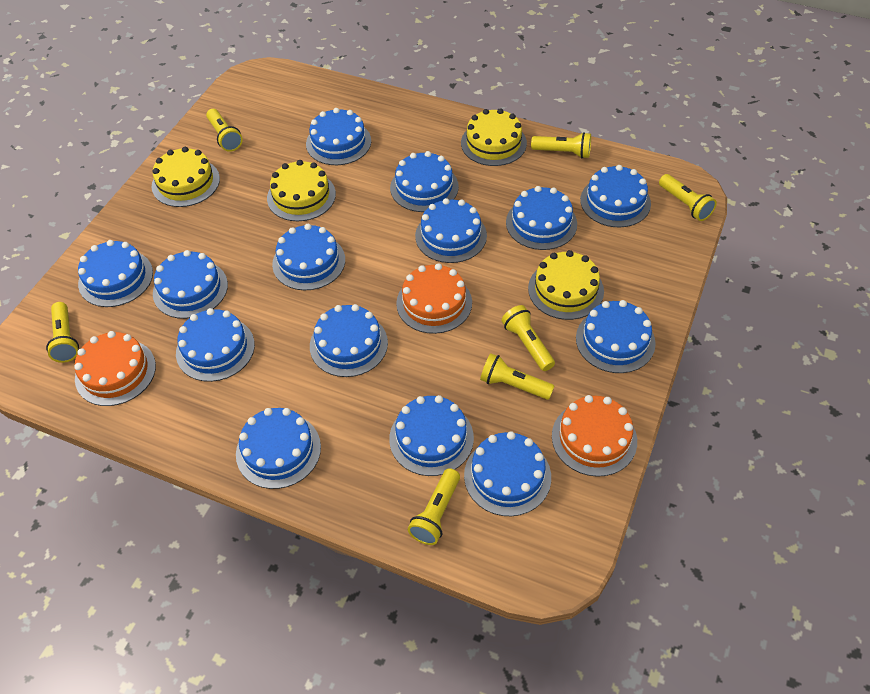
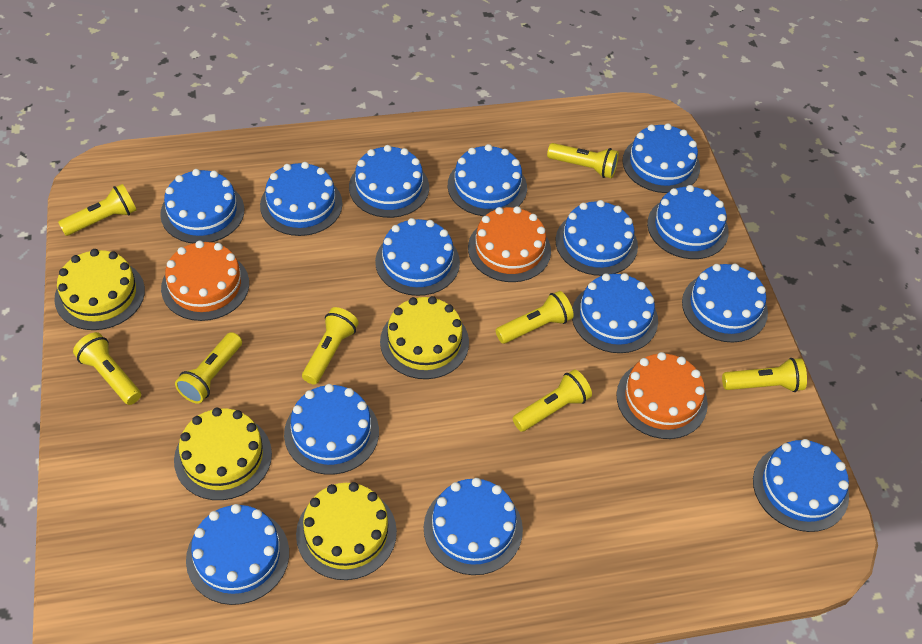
yellow flashlight: 7 -> 8

